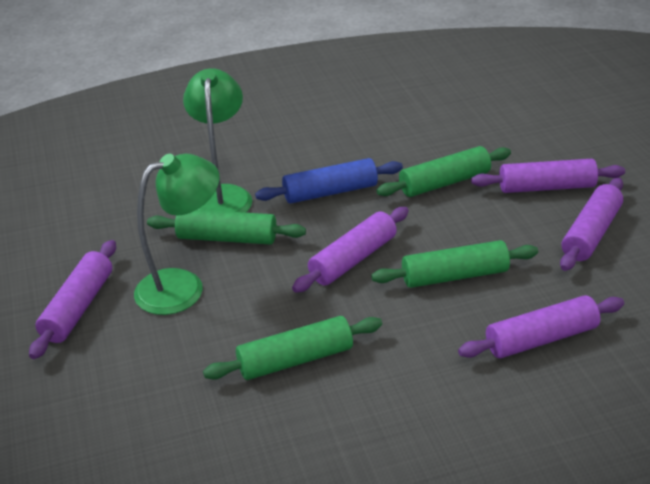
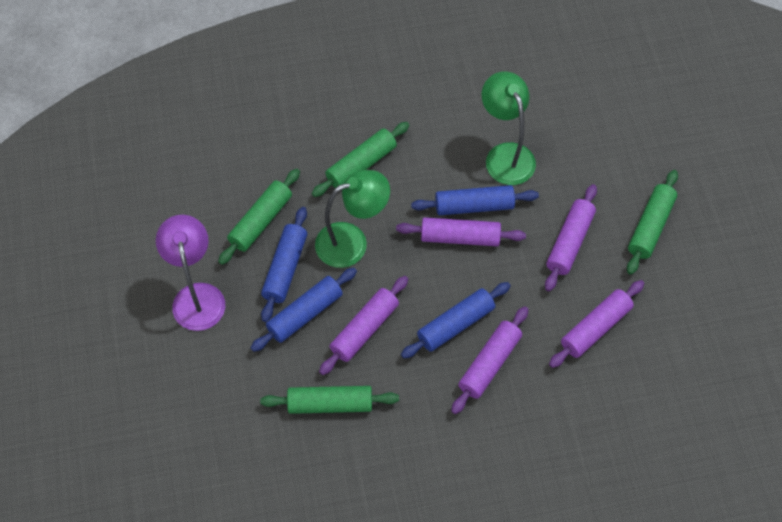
blue rolling pin: 1 -> 4
purple lamp: 0 -> 1

